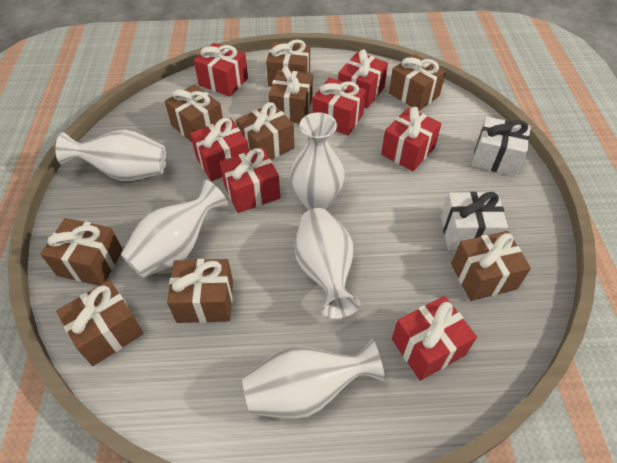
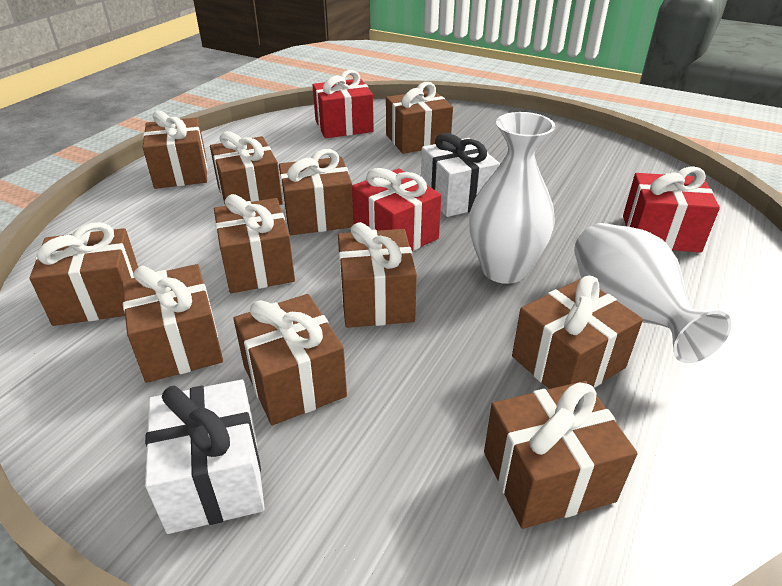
brown gift: 9 -> 11
red gift: 7 -> 3
white vase: 5 -> 2

